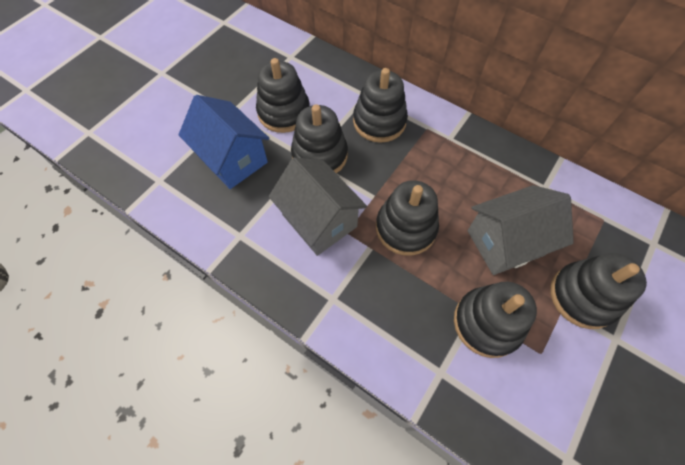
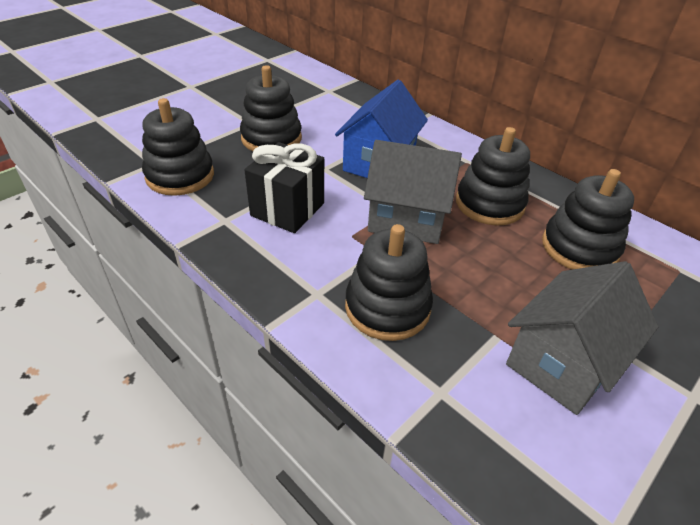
black gift: 0 -> 1
black stacking toy: 6 -> 5

